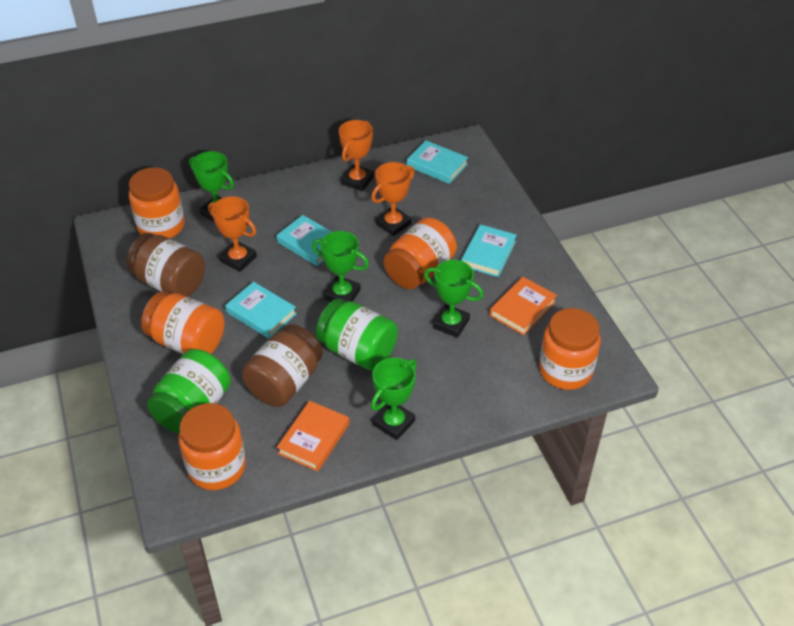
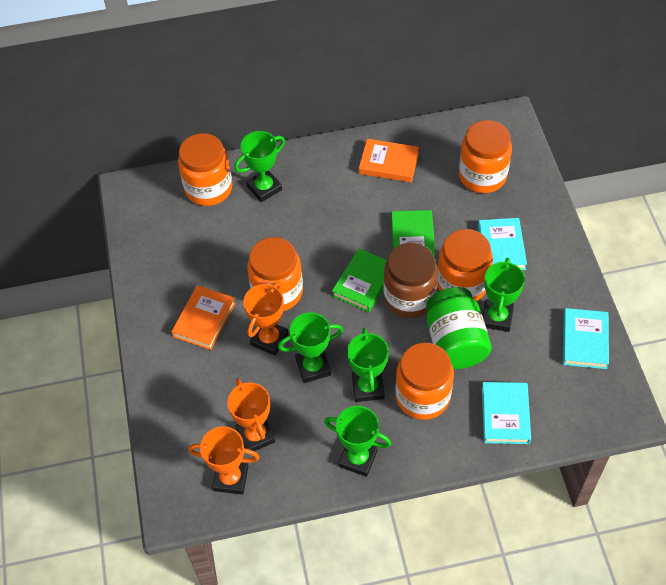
brown jar: 2 -> 1
green book: 0 -> 2
green jar: 2 -> 1
green trophy: 4 -> 5
turquoise book: 4 -> 3

